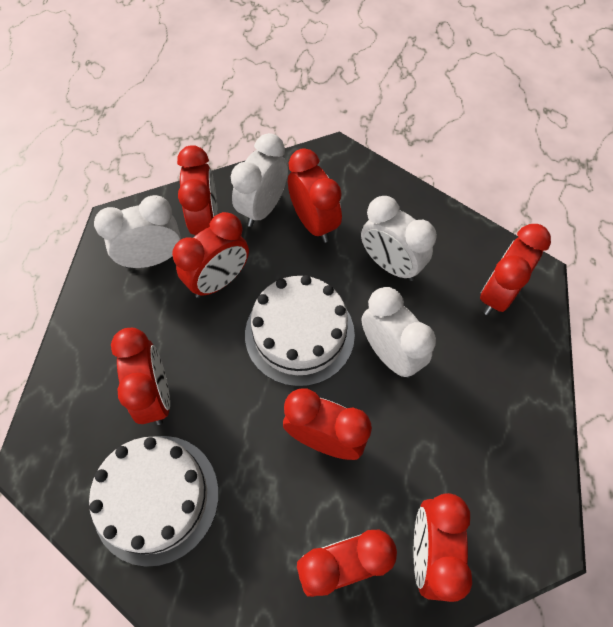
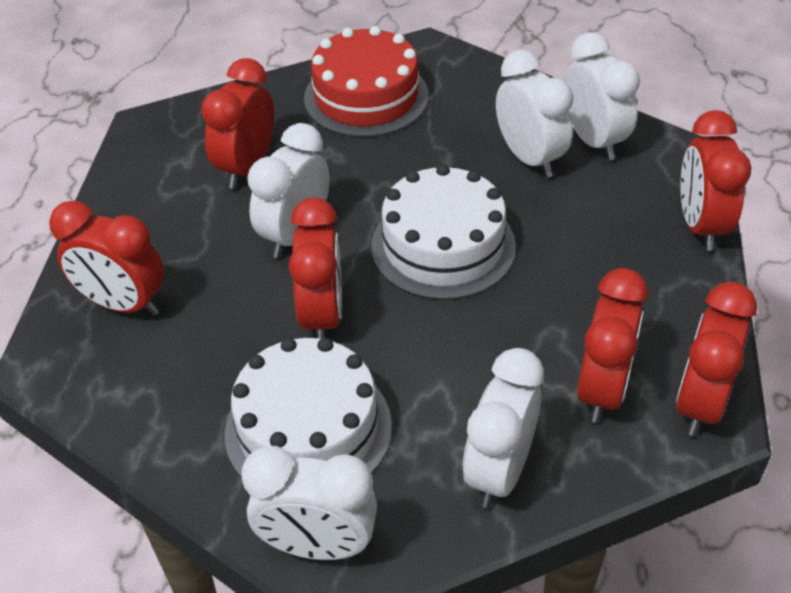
red cake: 0 -> 1
red clock: 8 -> 6
white clock: 4 -> 5

